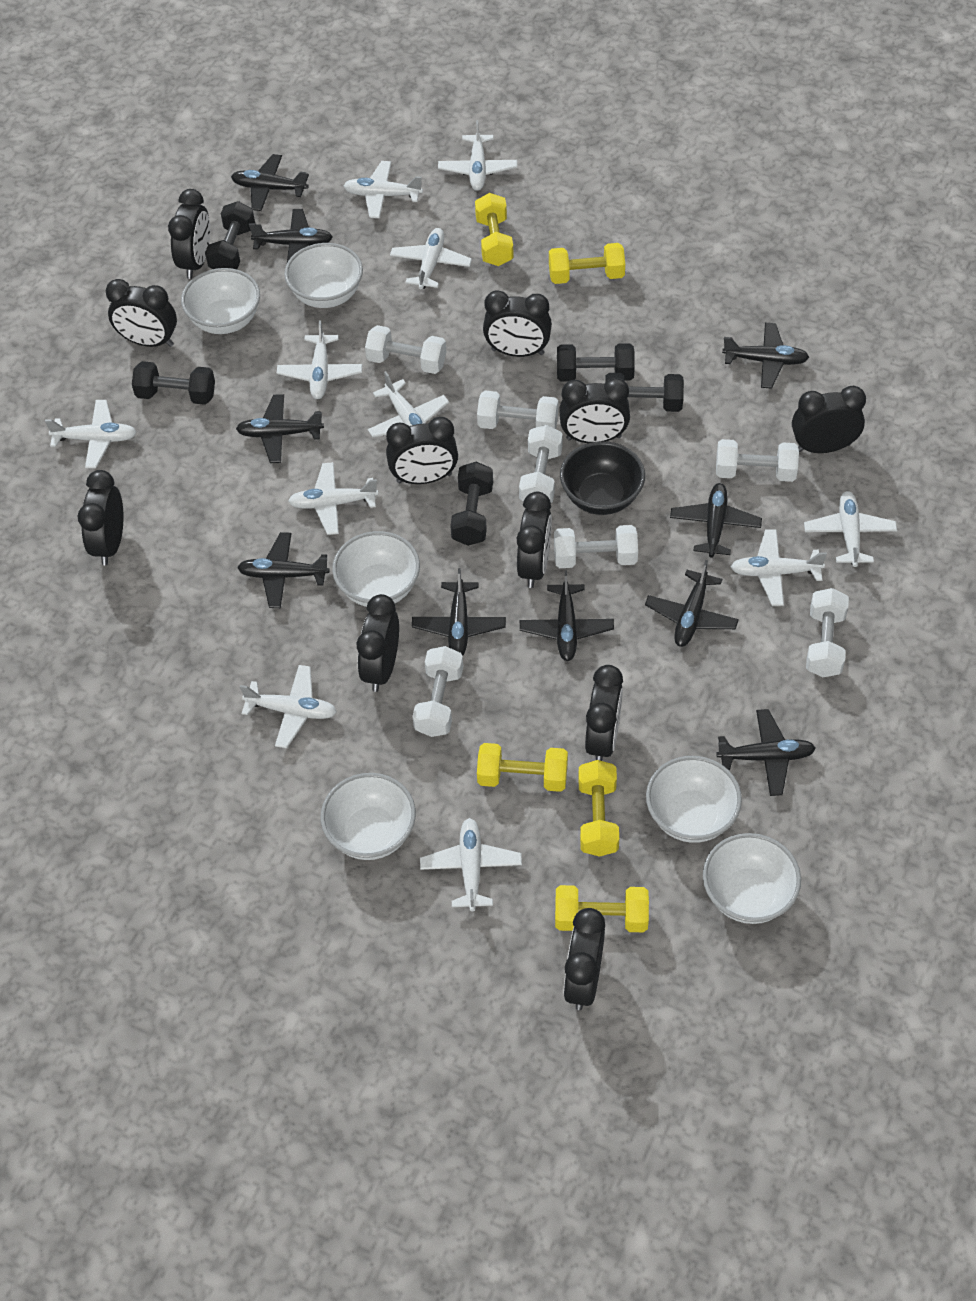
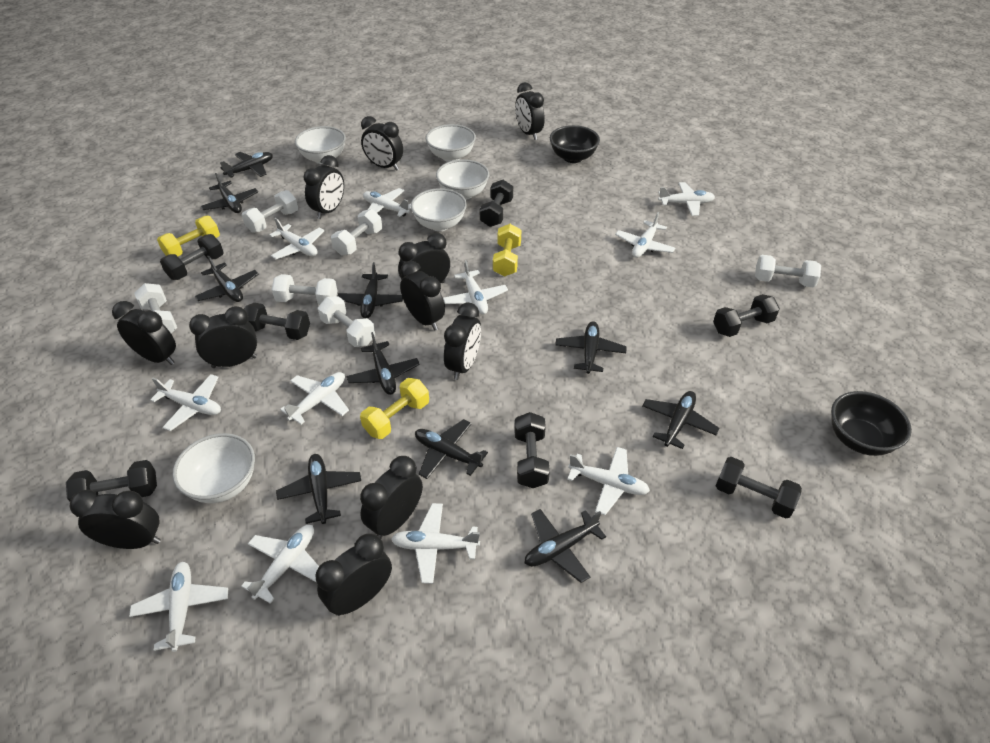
black bowl: 1 -> 2
black dumbbell: 5 -> 7
white bowl: 6 -> 5
white dumbbell: 7 -> 6
yellow dumbbell: 5 -> 3

